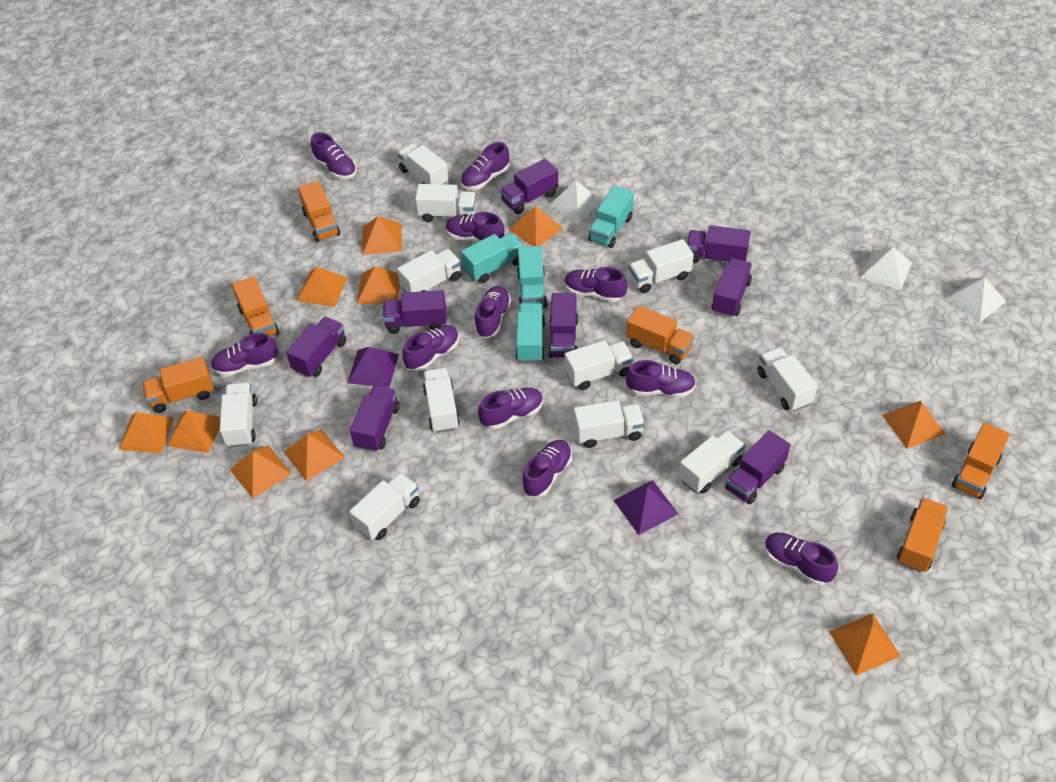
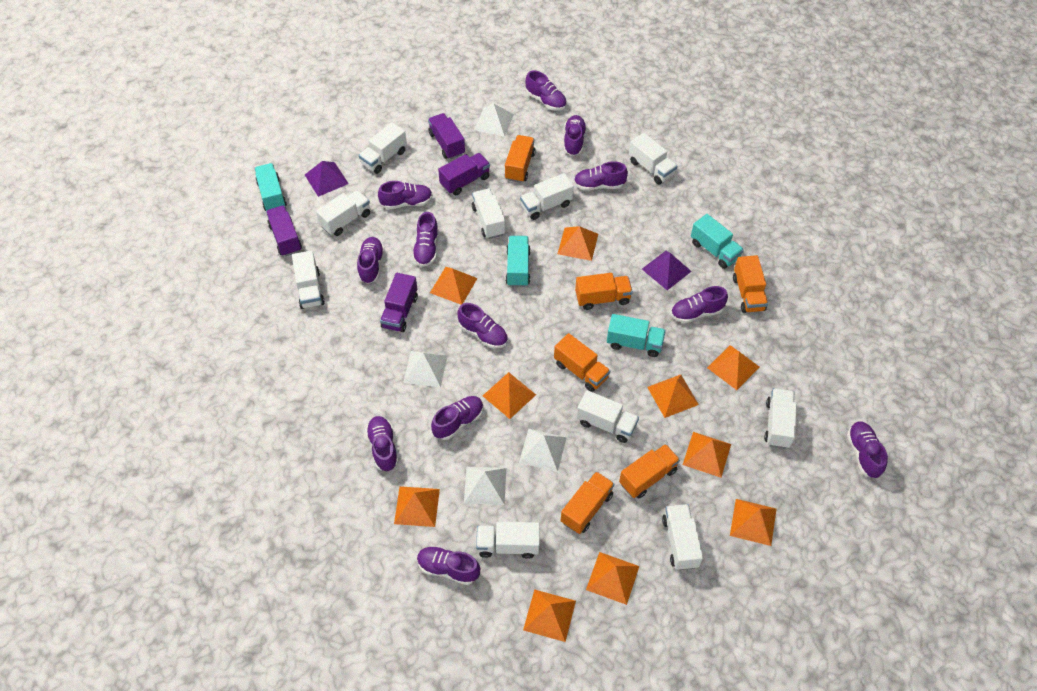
purple shoe: 11 -> 12
purple truck: 8 -> 4
white pyramid: 3 -> 4
white truck: 11 -> 10

